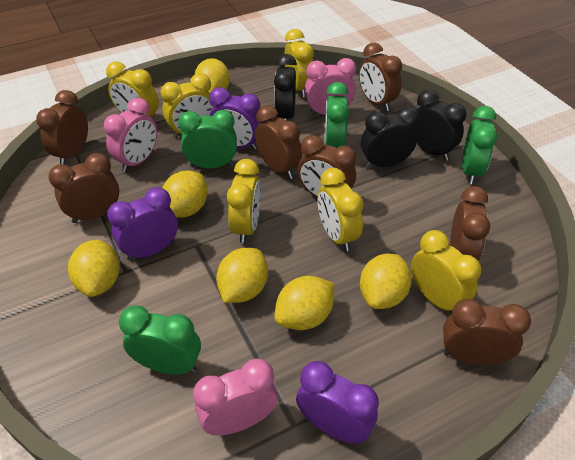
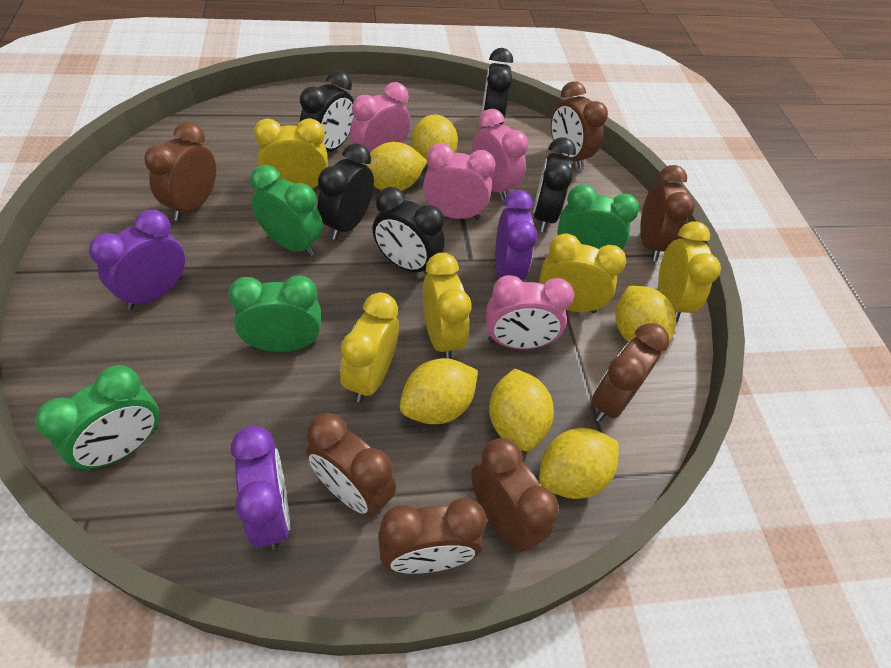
black clock: 3 -> 5
pink clock: 3 -> 4
yellow clock: 6 -> 5

